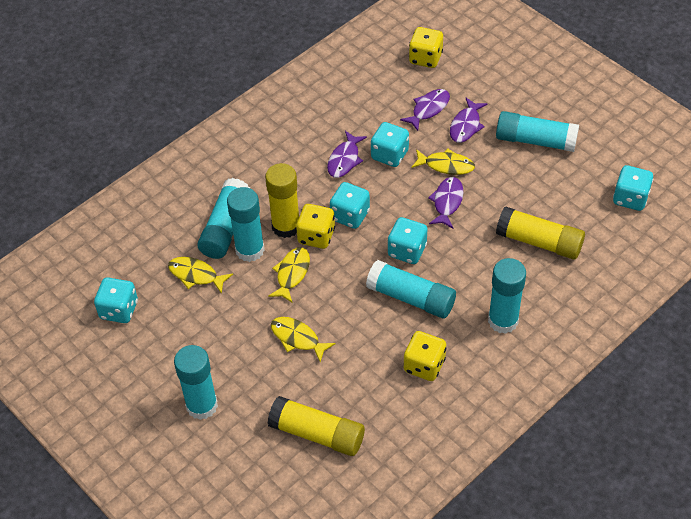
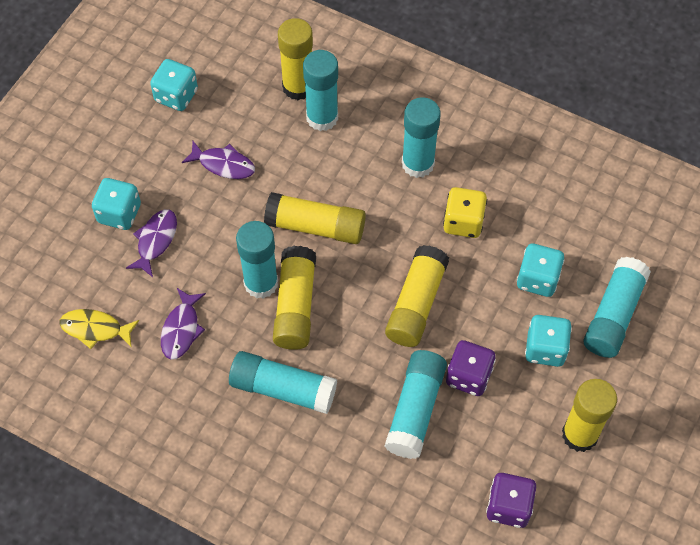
purple dice: 0 -> 2
purple fish: 4 -> 3
turquoise dice: 5 -> 4
yellow dice: 3 -> 1
yellow fish: 4 -> 1
yellow glue stick: 3 -> 5

